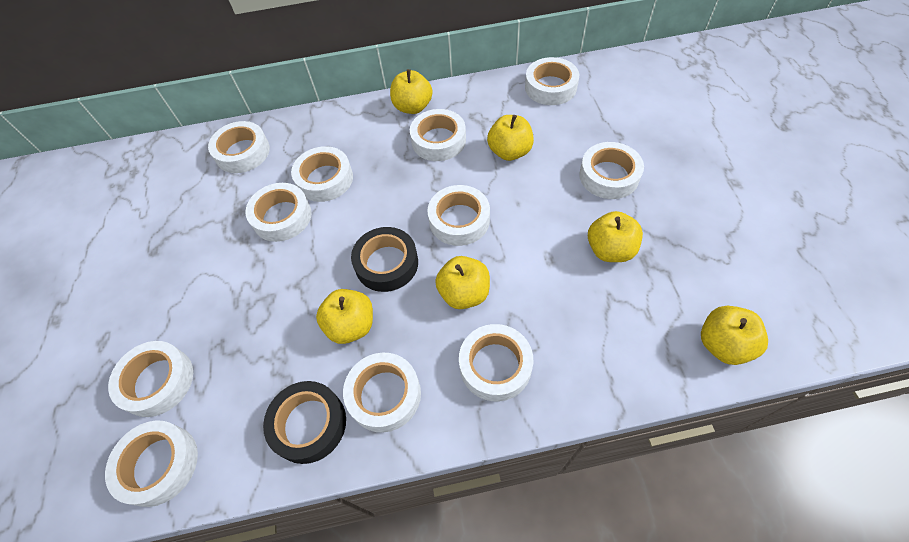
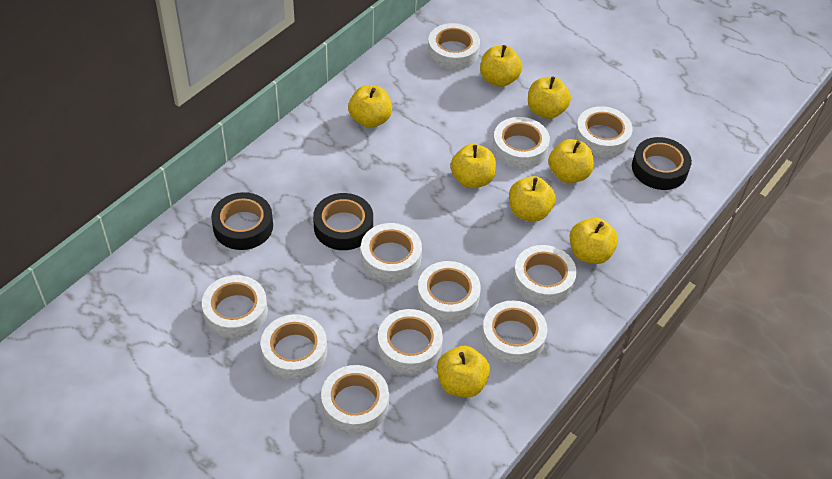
black tape: 2 -> 3
yellow apple: 6 -> 8

